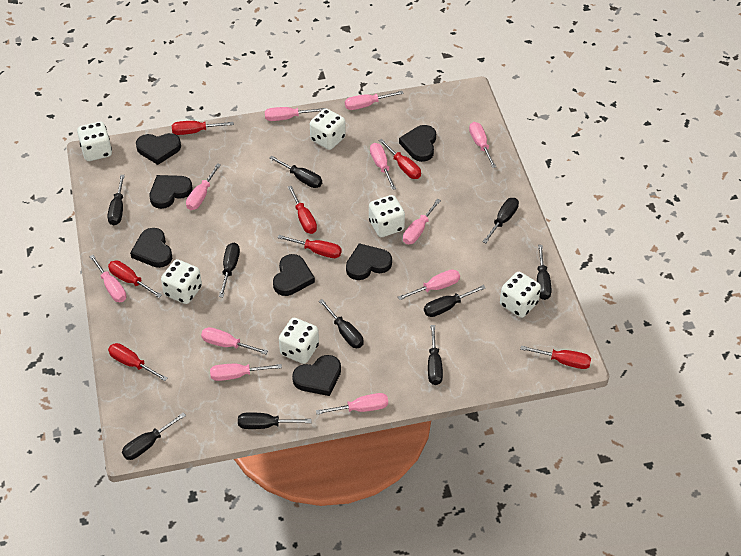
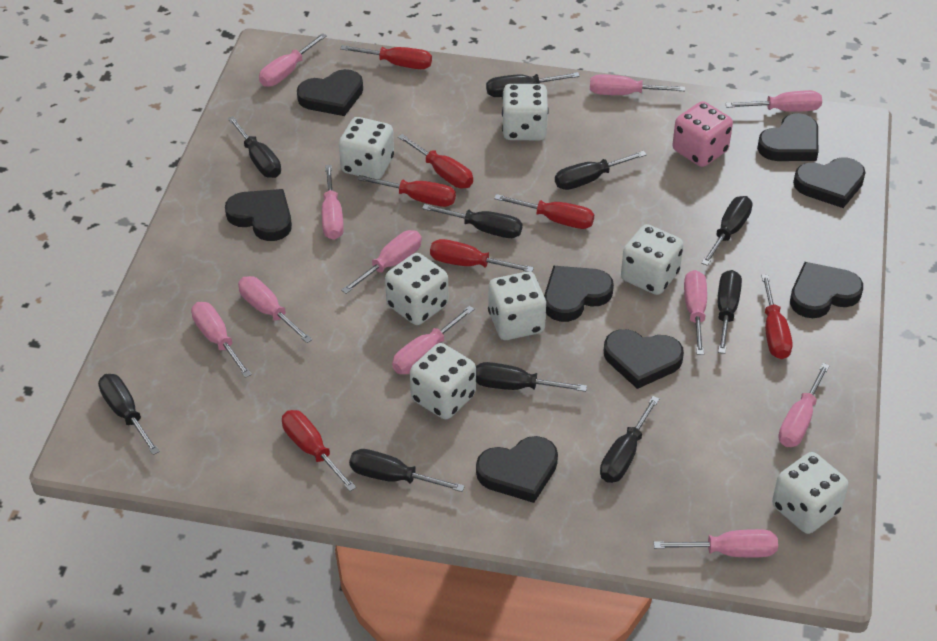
black heart: 7 -> 8
pink dice: 0 -> 1
white dice: 6 -> 7

